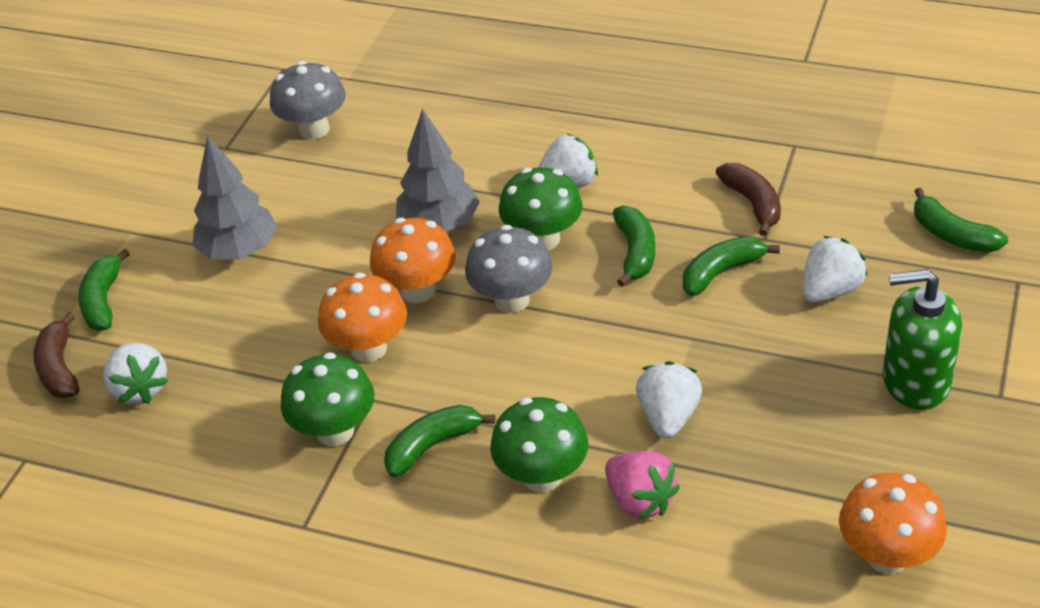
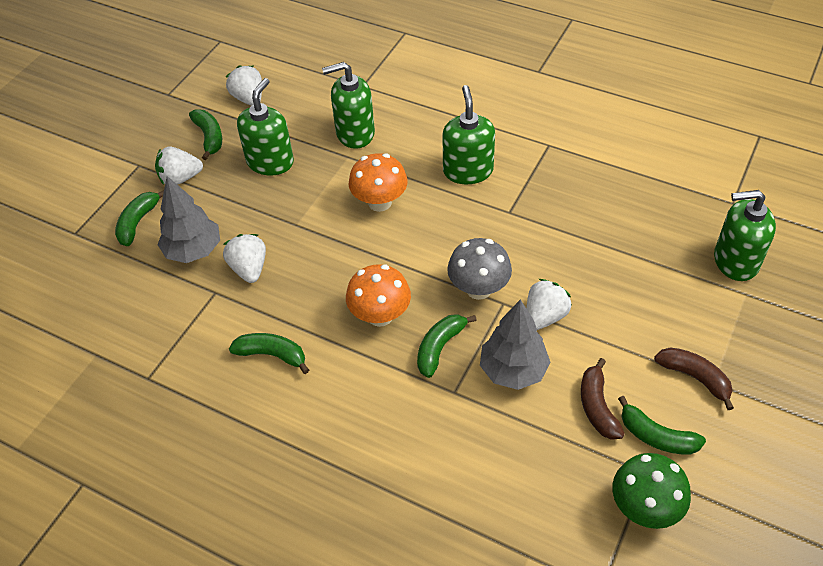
green mushroom: 3 -> 1
green soap dispenser: 1 -> 4
grey mushroom: 2 -> 1
orange mushroom: 3 -> 2
pink strawberry: 1 -> 0

